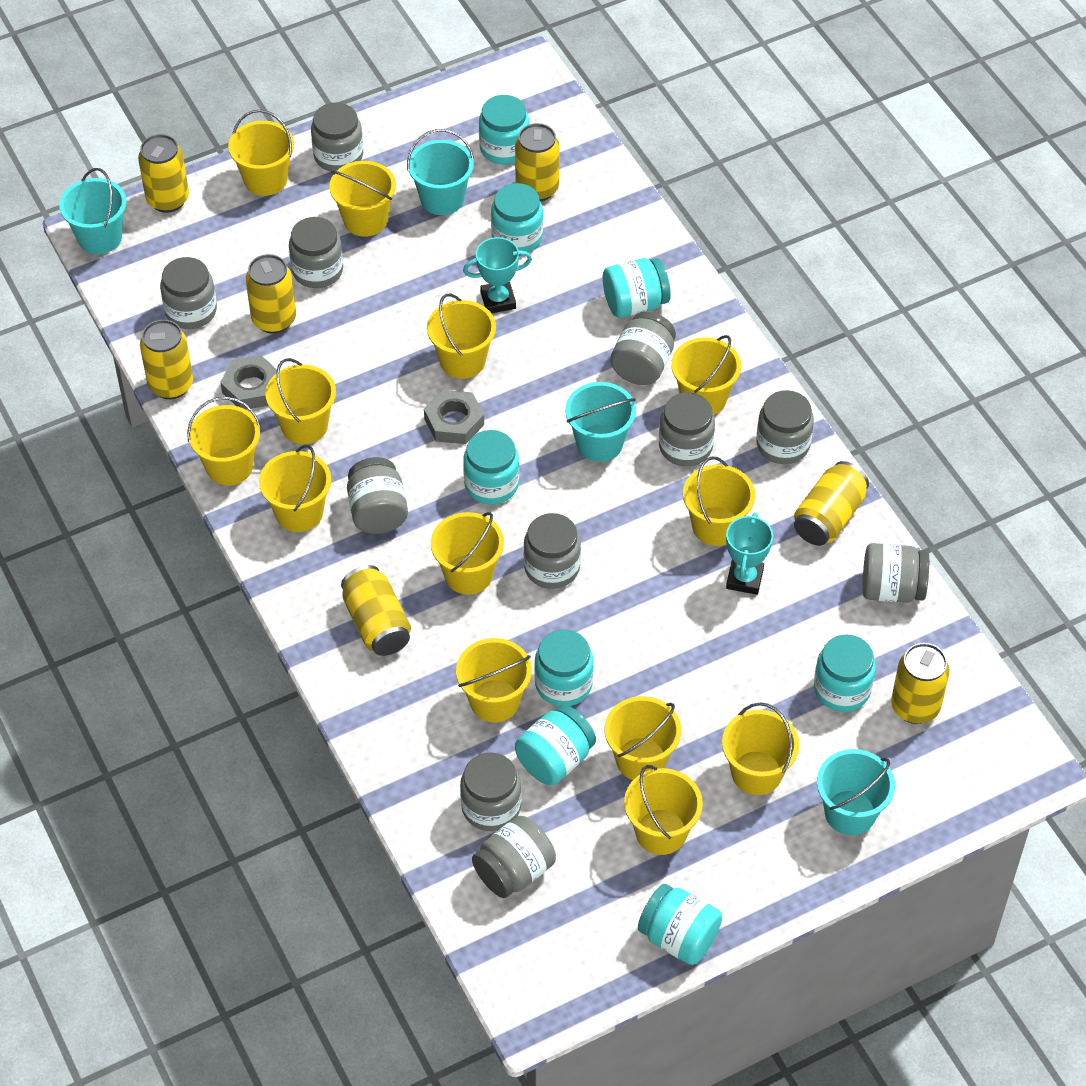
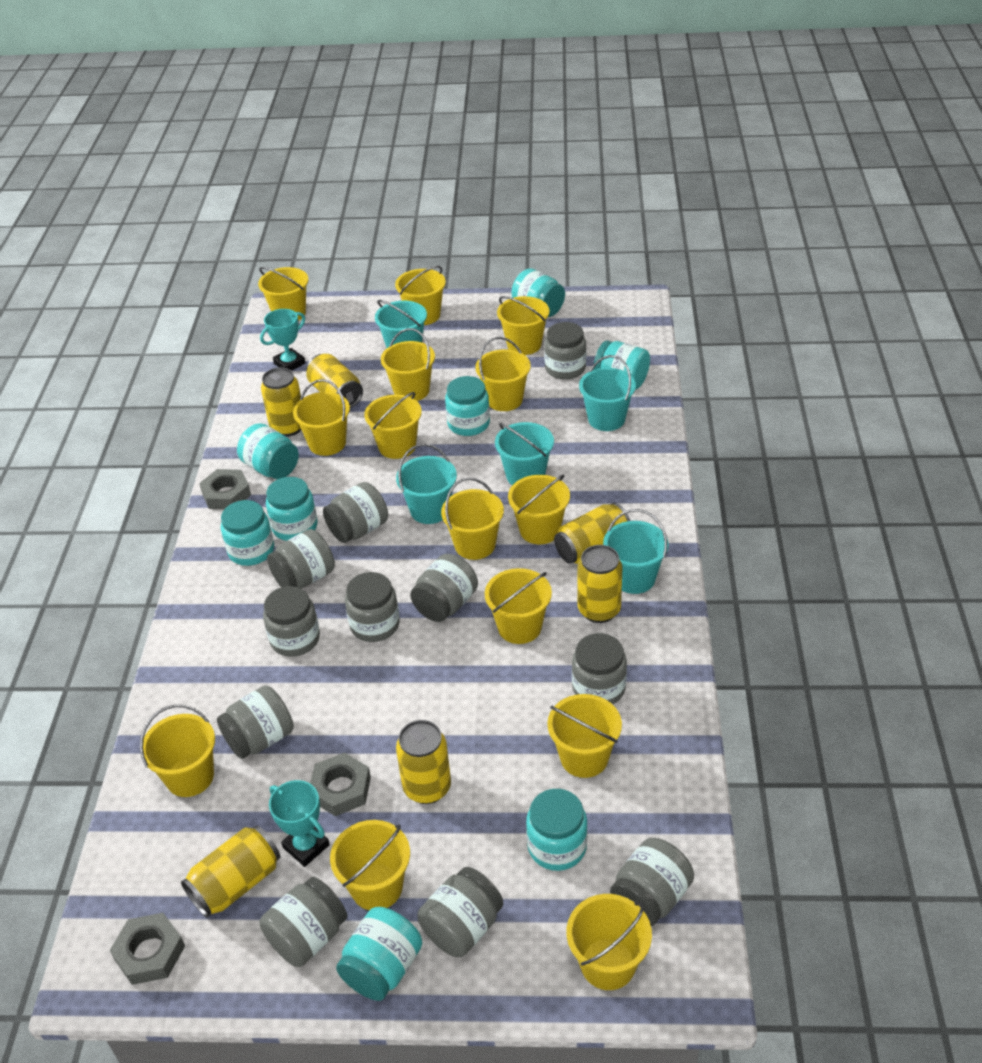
grey nut: 2 -> 3
turquoise bucket: 4 -> 5
yellow bucket: 13 -> 14
yellow can: 7 -> 6

